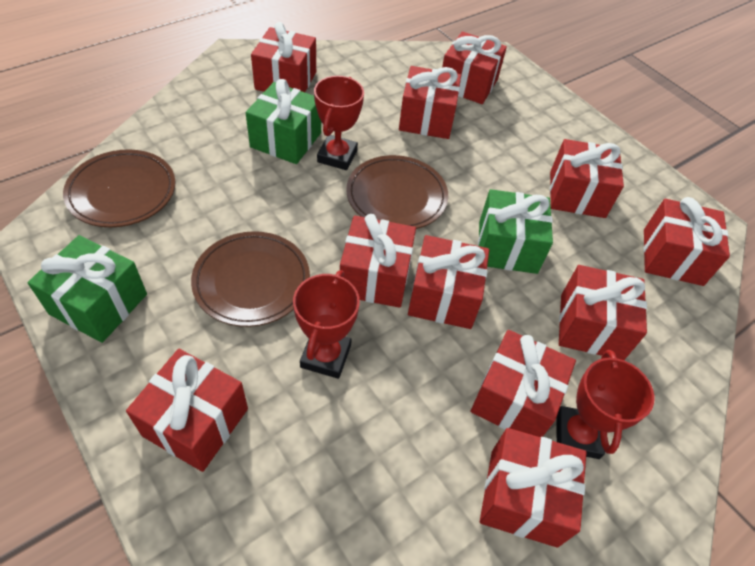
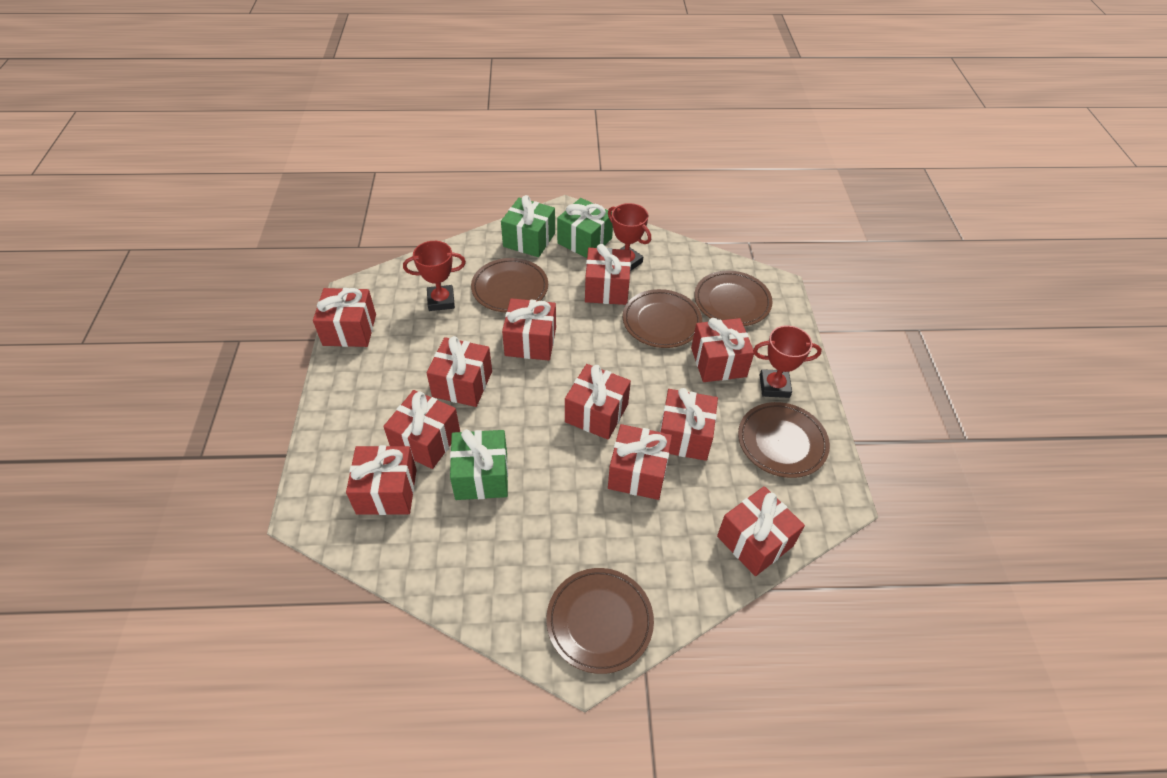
brown plate: 3 -> 5

